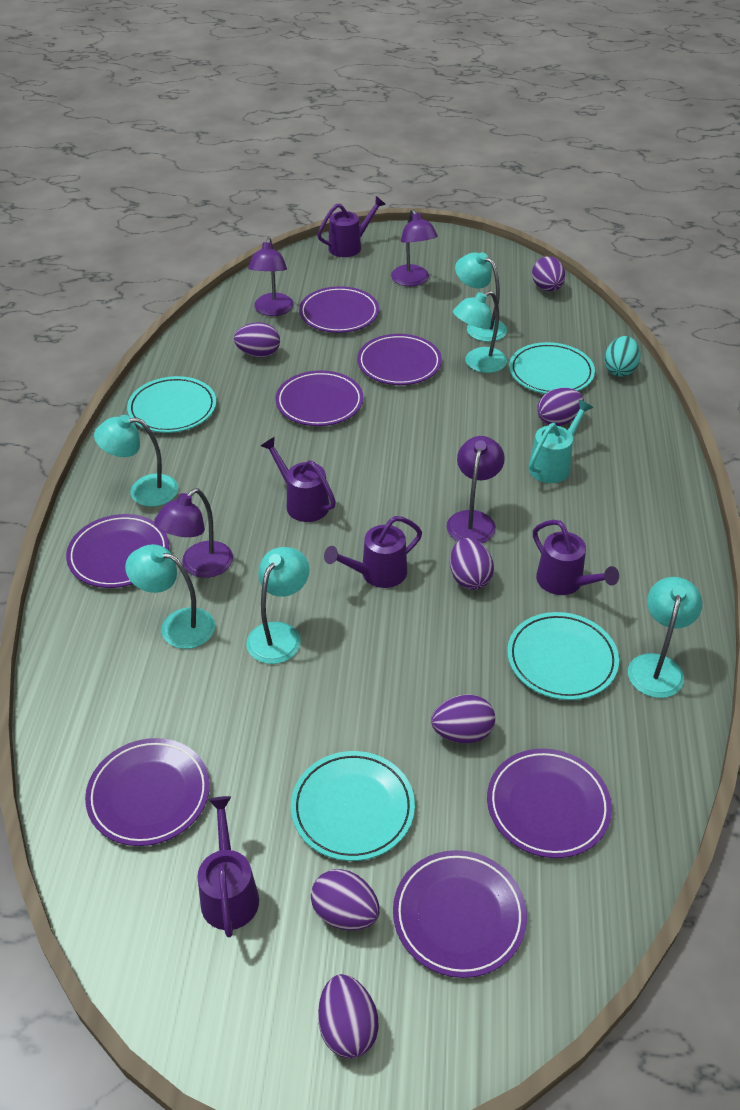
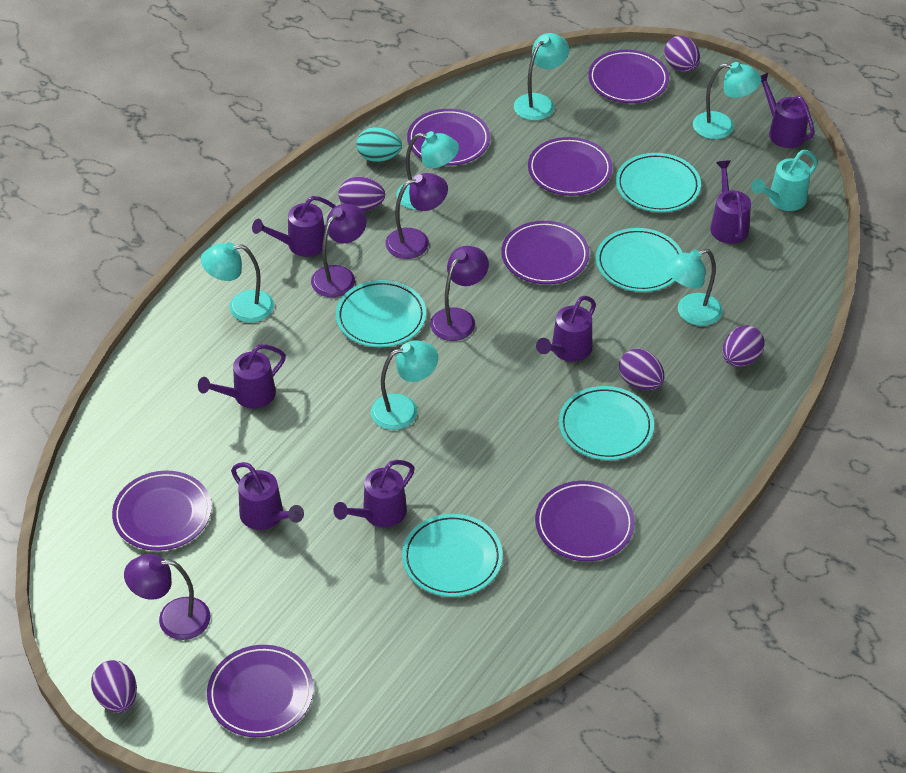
purple egg: 7 -> 5
purple watering can: 5 -> 7
turquoise plate: 4 -> 5

